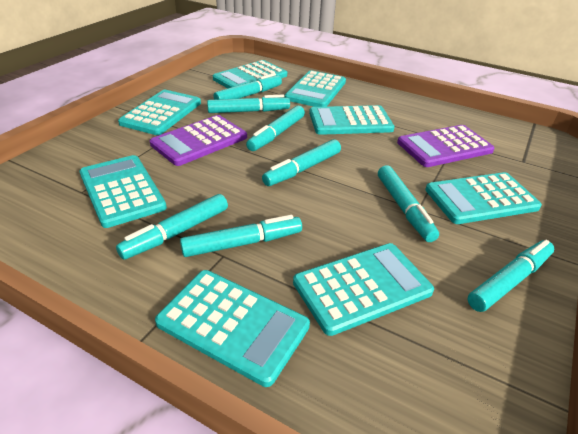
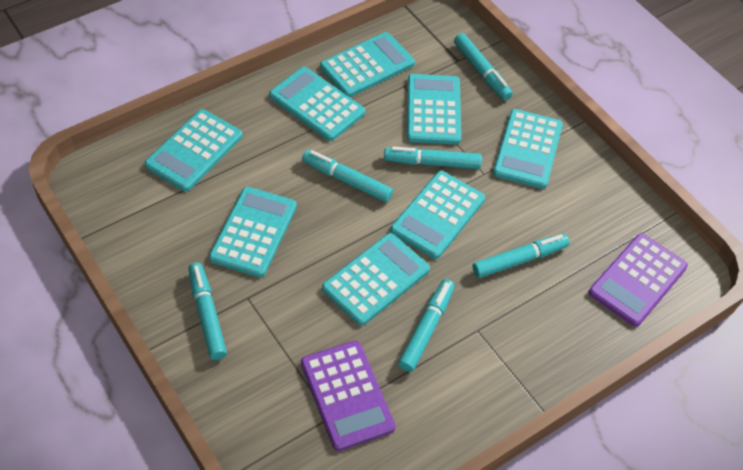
turquoise marker: 8 -> 6

